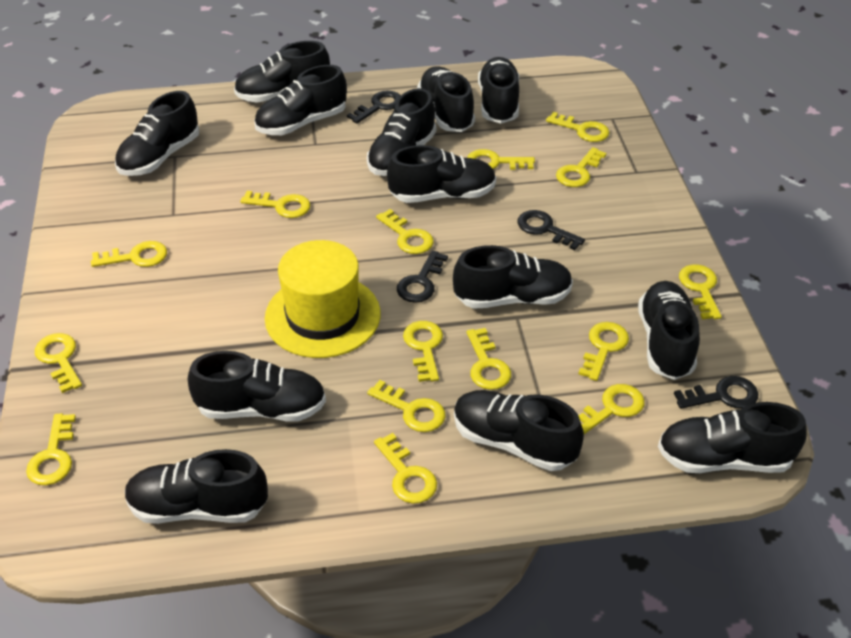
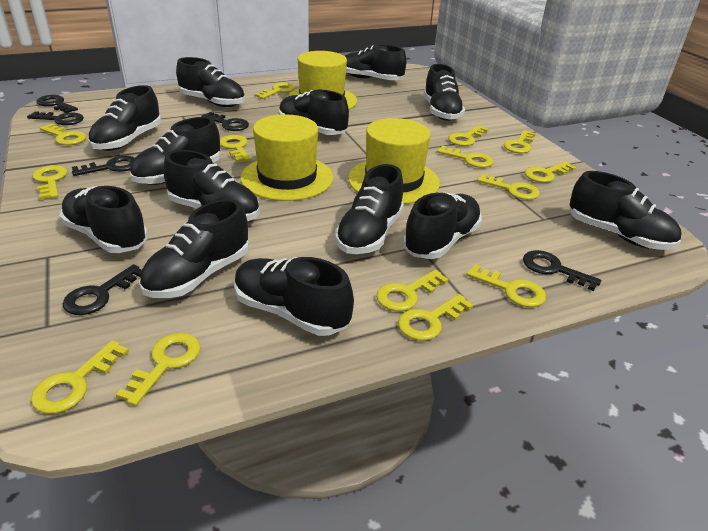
black key: 4 -> 6
yellow hat: 1 -> 3
yellow key: 15 -> 14

